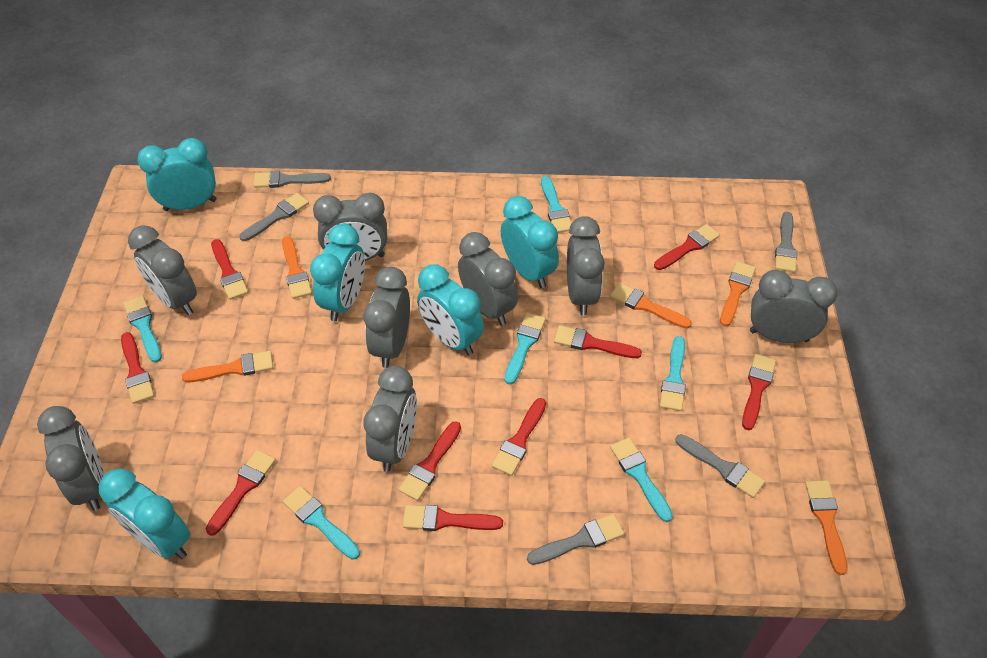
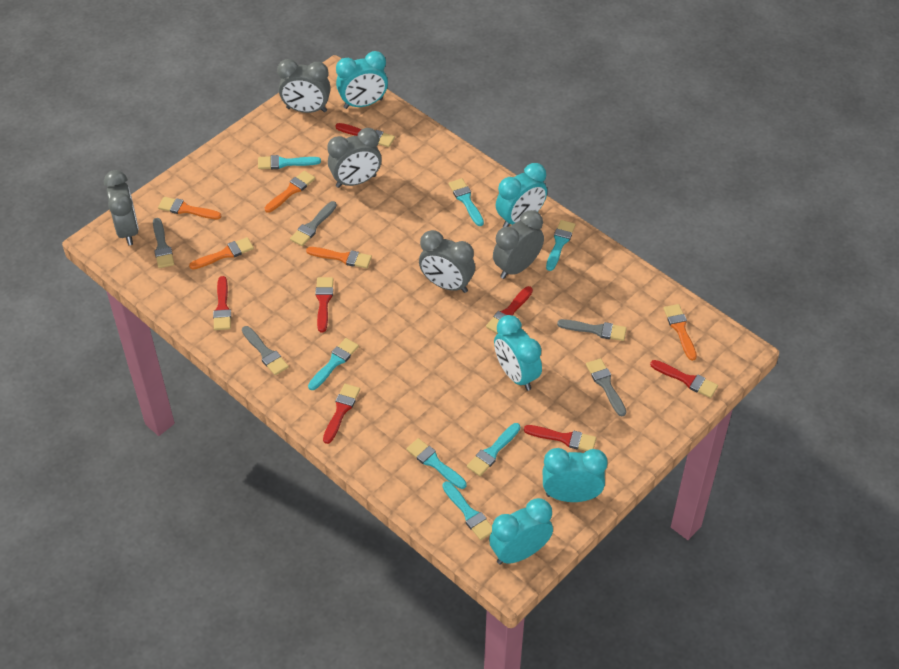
grey clock: 8 -> 5
red brush: 9 -> 7
turquoise brush: 6 -> 7

